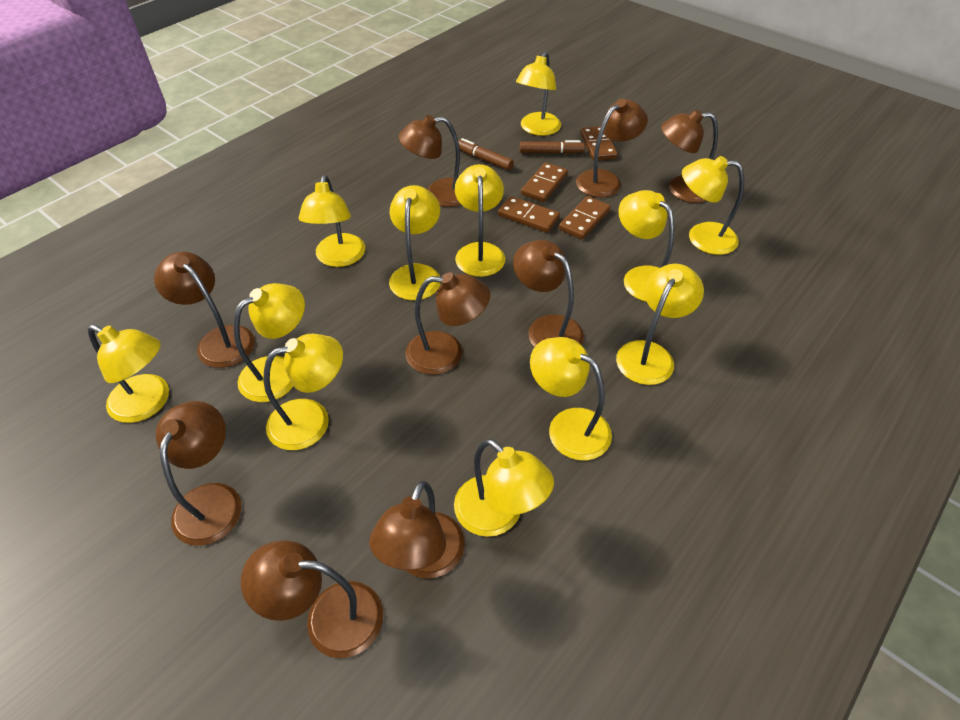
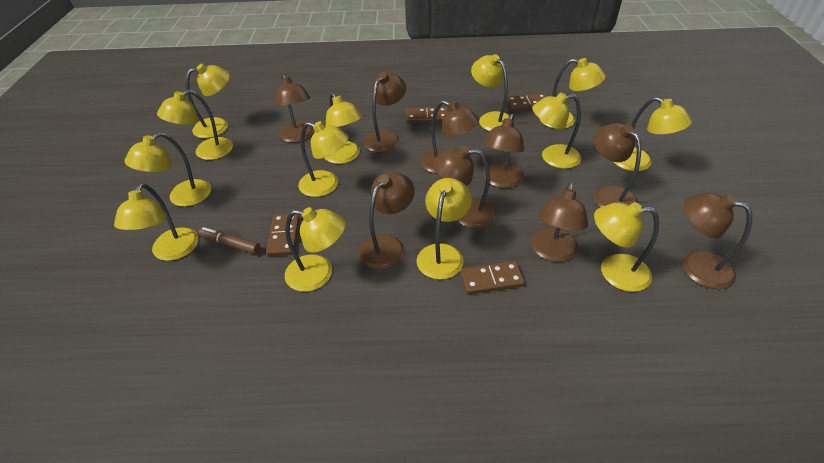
brown marker: 2 -> 1
yellow lamp: 12 -> 13

